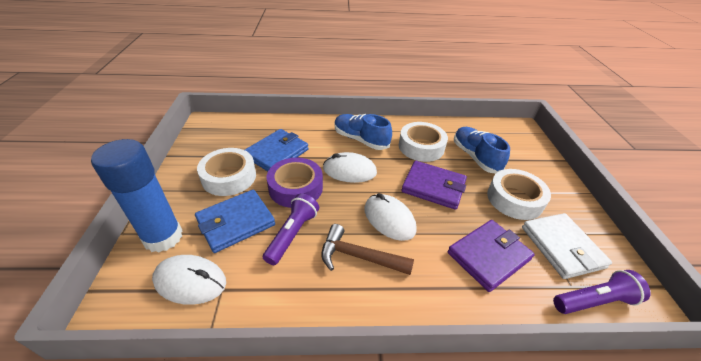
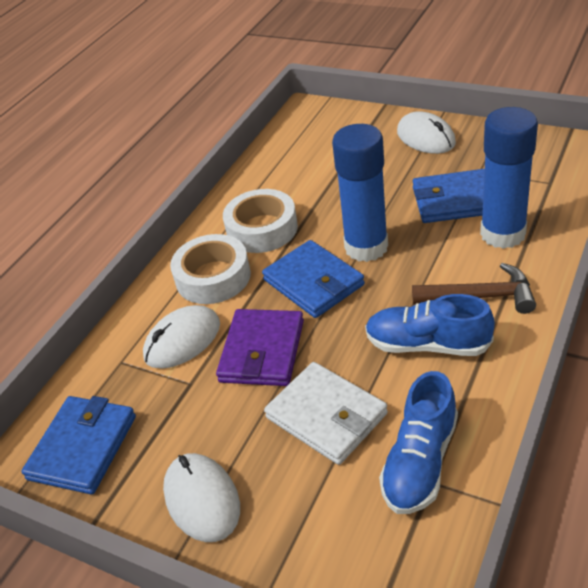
blue glue stick: 1 -> 2
blue wallet: 2 -> 3
purple flashlight: 2 -> 0
purple tape: 1 -> 0
purple wallet: 2 -> 1
white tape: 3 -> 2

